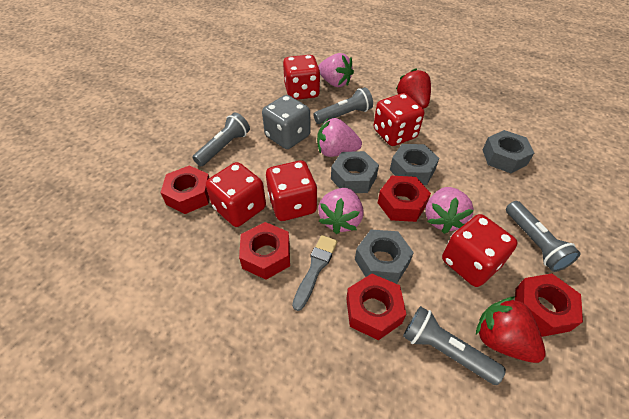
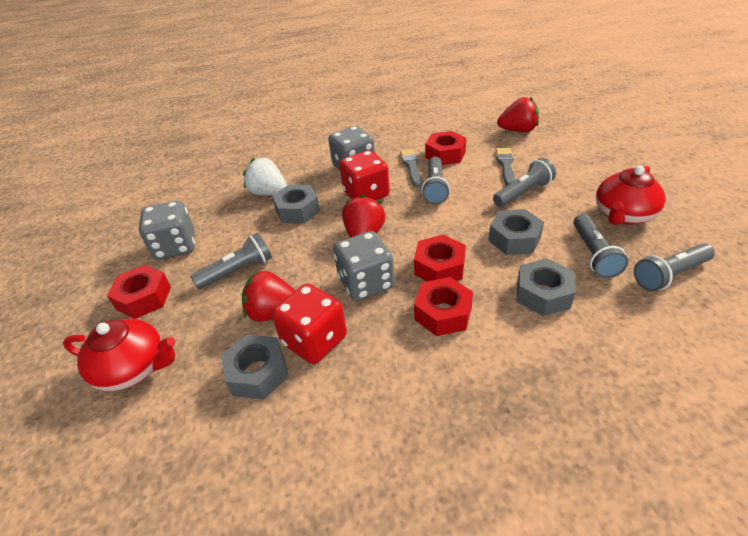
grey brush: 1 -> 2
grey dice: 1 -> 3
grey flashlight: 4 -> 5
pink strawberry: 4 -> 0
red dice: 5 -> 2
red nut: 5 -> 4
red strawberry: 2 -> 3
red teapot: 0 -> 2
white strawberry: 0 -> 1

